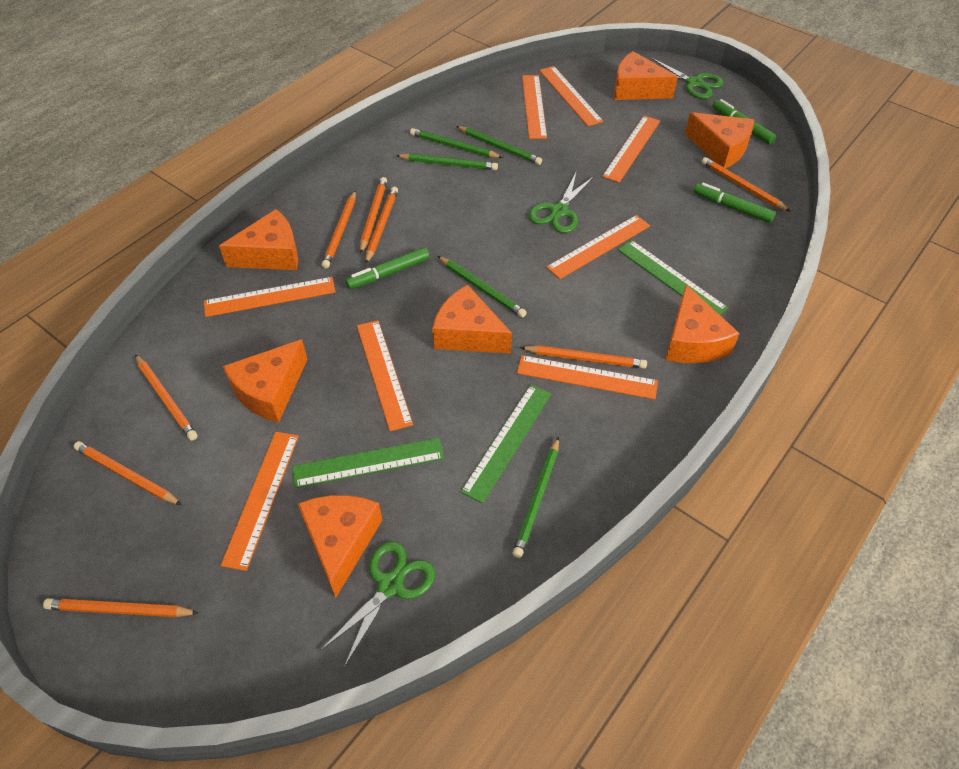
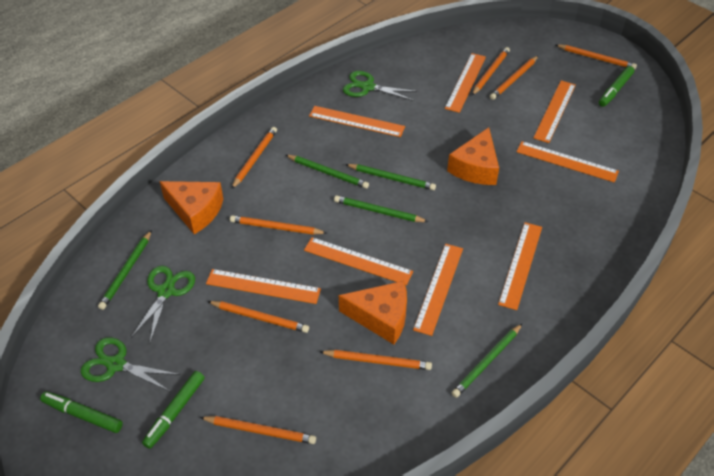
green ruler: 3 -> 0
orange cheese: 7 -> 3

